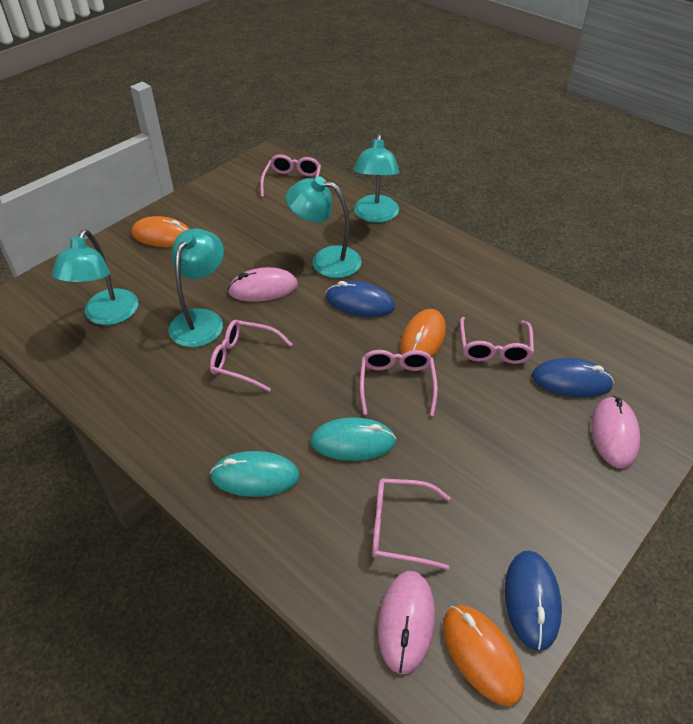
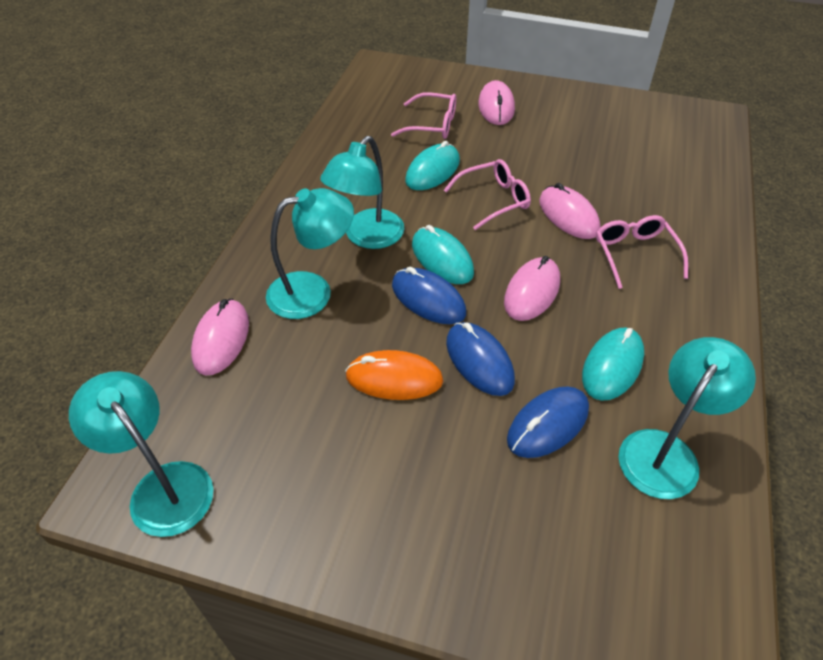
orange mouse: 3 -> 1
pink glasses: 5 -> 3
pink mouse: 3 -> 4
turquoise mouse: 2 -> 3

